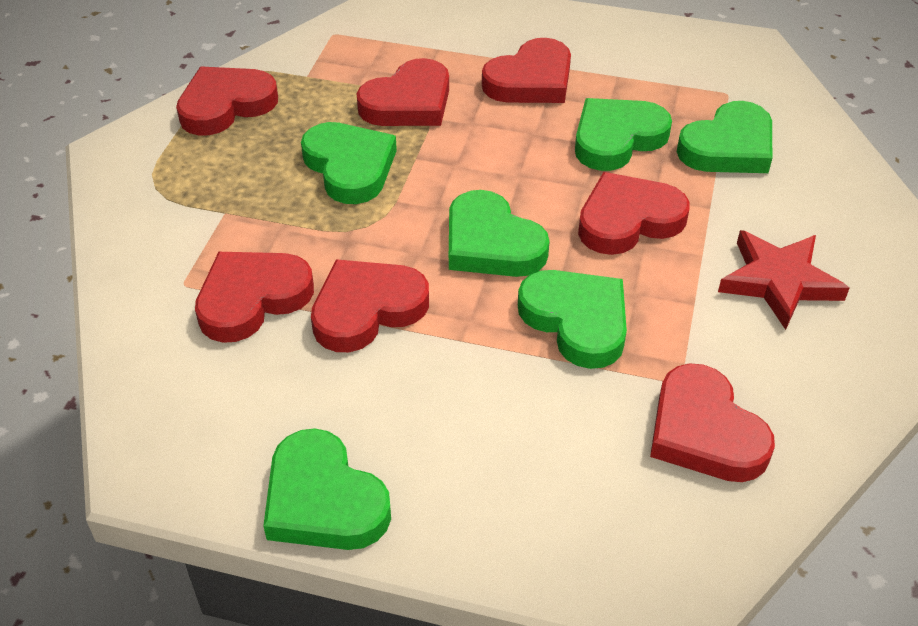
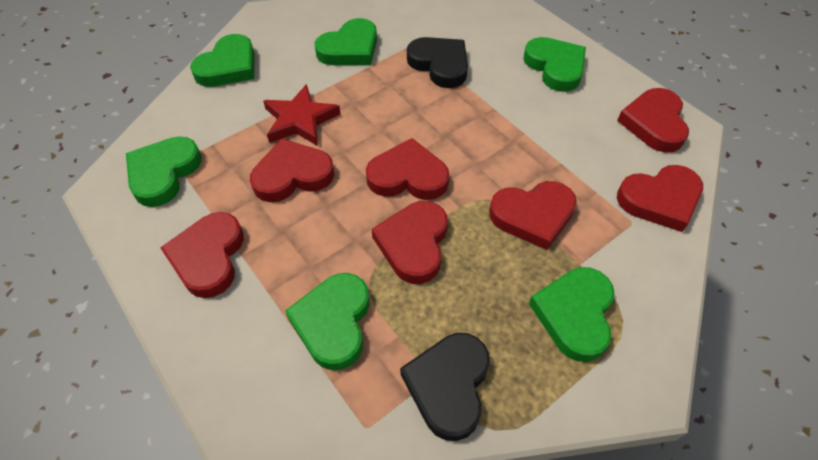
black heart: 0 -> 2

